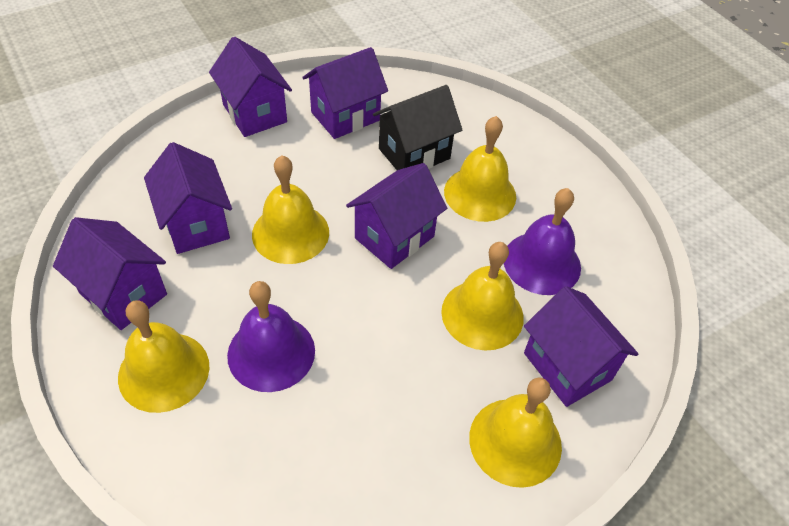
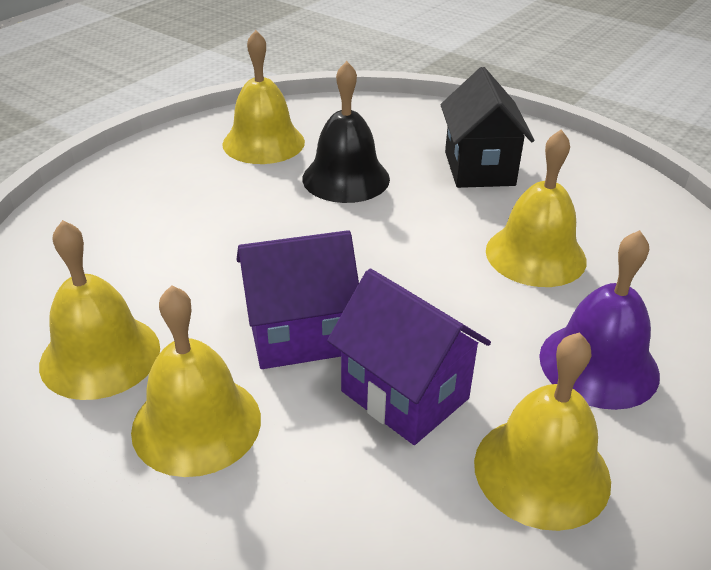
black bell: 0 -> 1
purple bell: 2 -> 1
purple house: 6 -> 2

